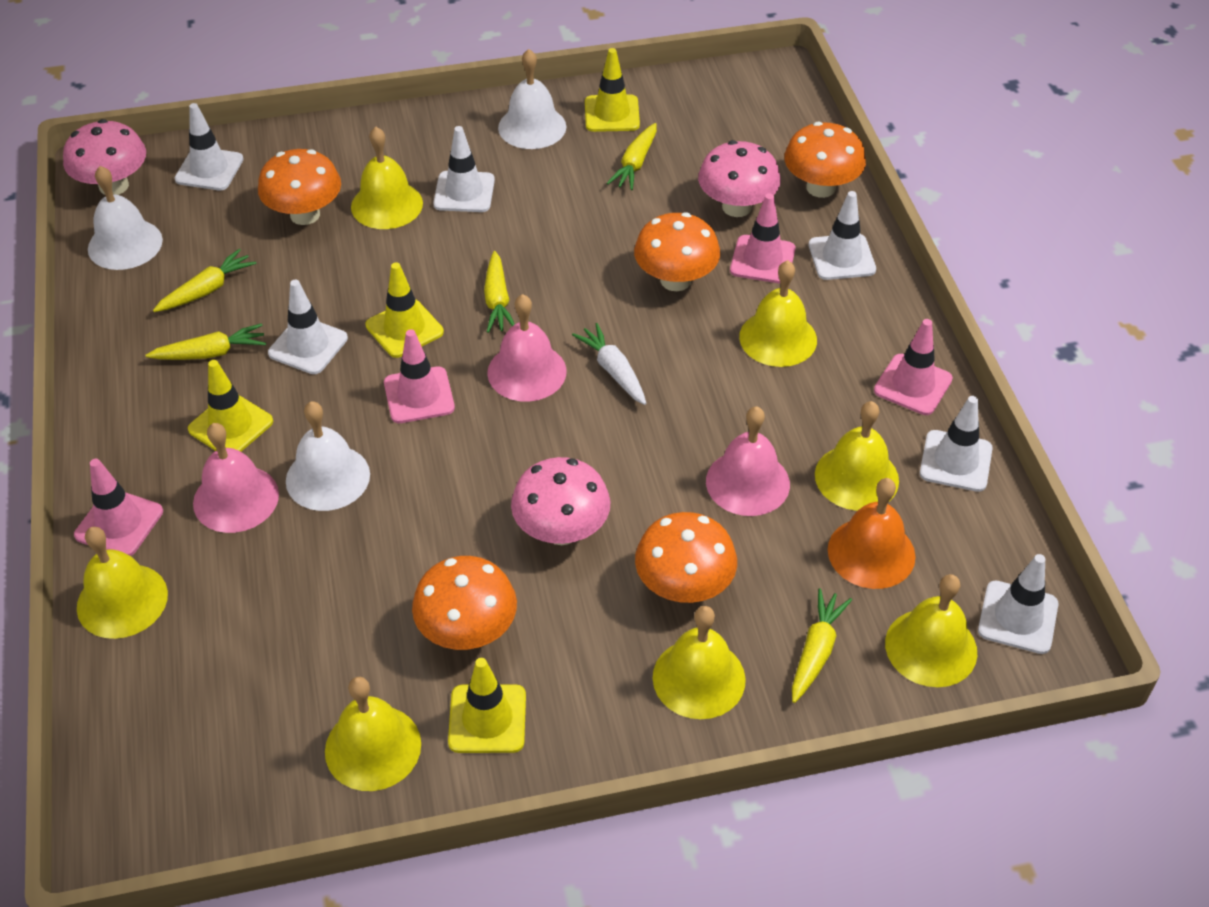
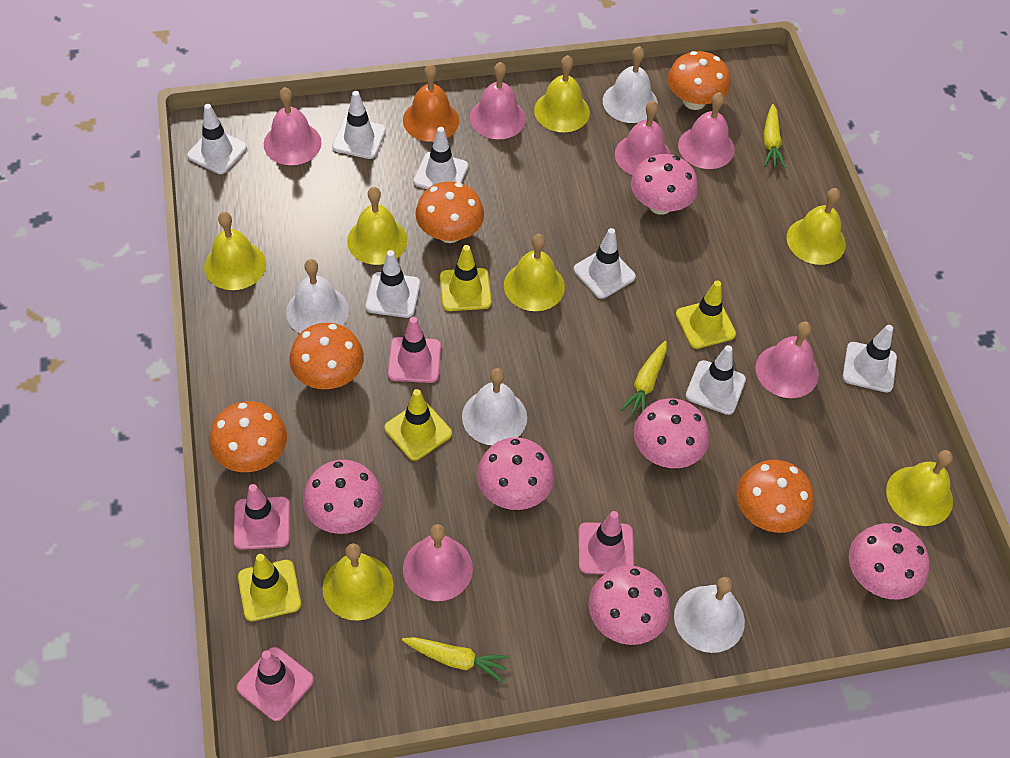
pink bell: 3 -> 6
pink mushroom: 3 -> 6
white bell: 3 -> 4
white carrot: 1 -> 0
white traffic cone: 6 -> 7
yellow carrot: 5 -> 3

